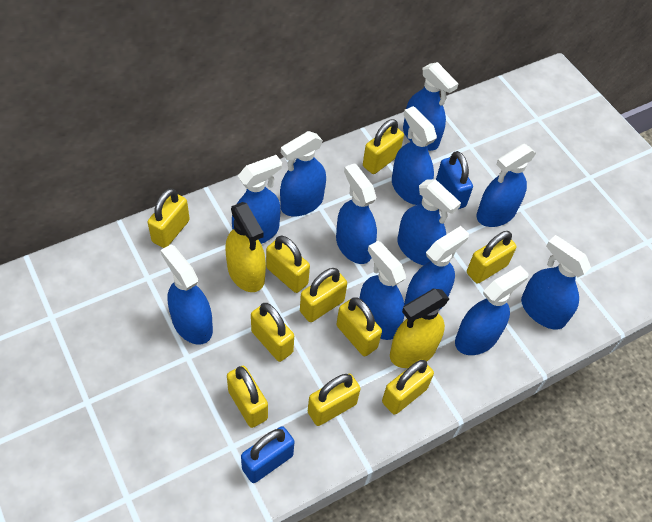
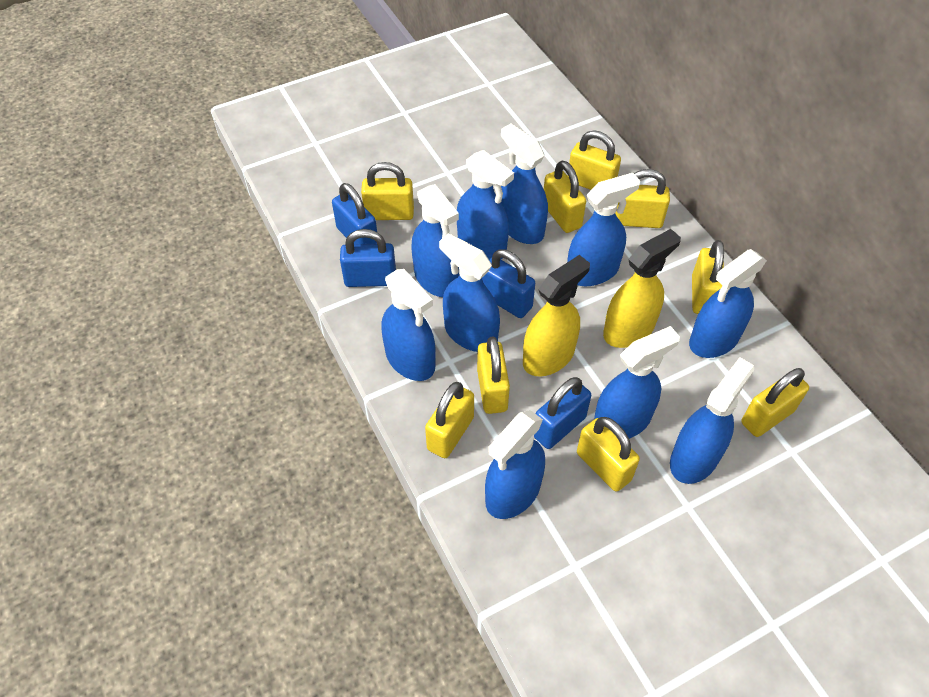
blue padlock: 2 -> 4
blue spray bottle: 12 -> 10
yellow padlock: 10 -> 9

